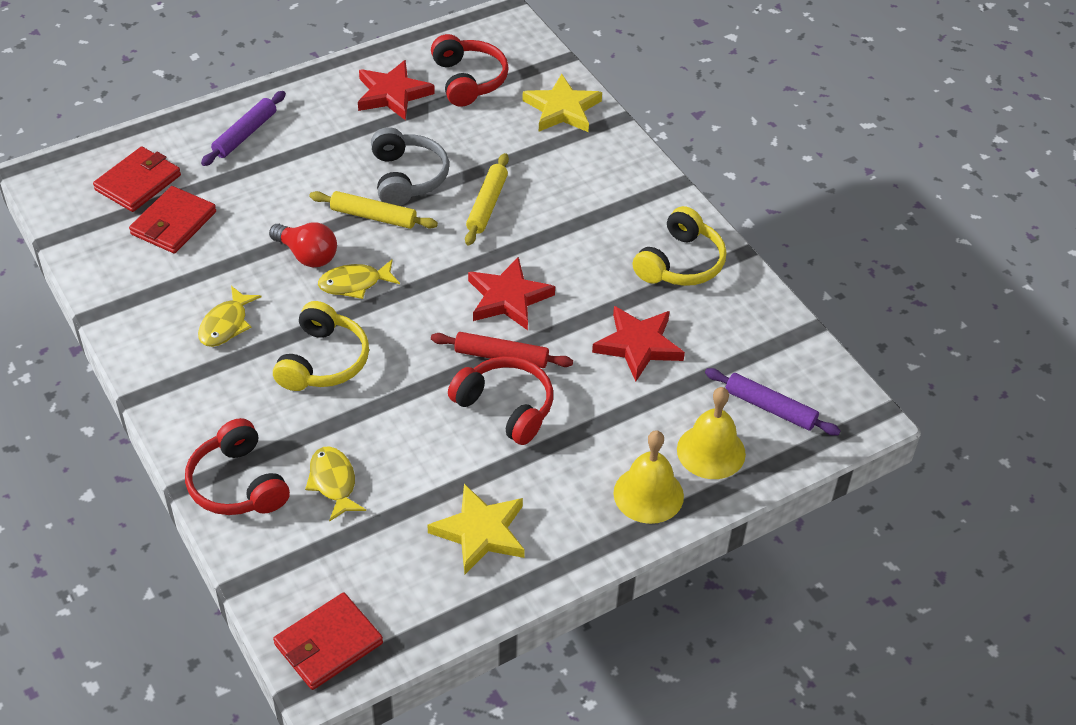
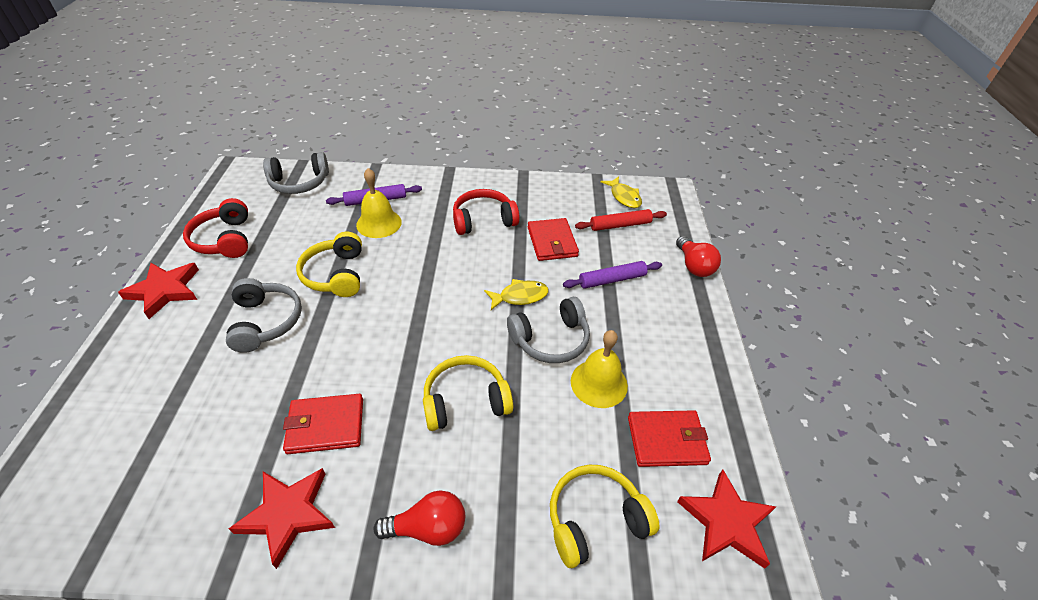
grey headphones: 1 -> 3
red headphones: 3 -> 2
red light bulb: 1 -> 2
yellow fish: 3 -> 2
yellow headphones: 2 -> 3
yellow rolling pin: 2 -> 0
yellow star: 2 -> 0

